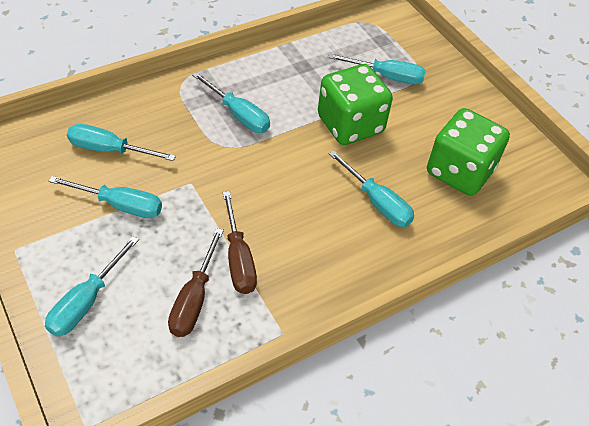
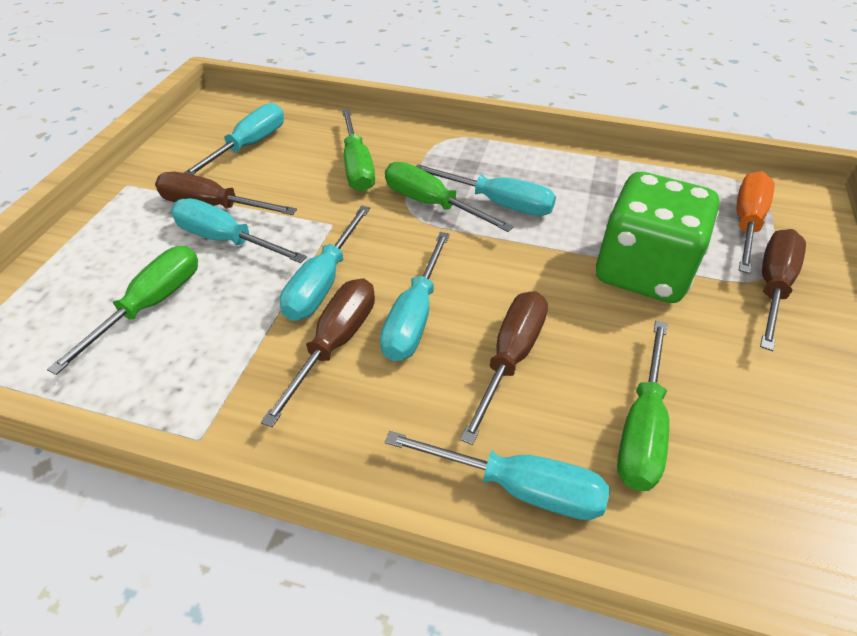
brown screwdriver: 2 -> 4
green dice: 2 -> 1
green screwdriver: 0 -> 4
orange screwdriver: 0 -> 1

